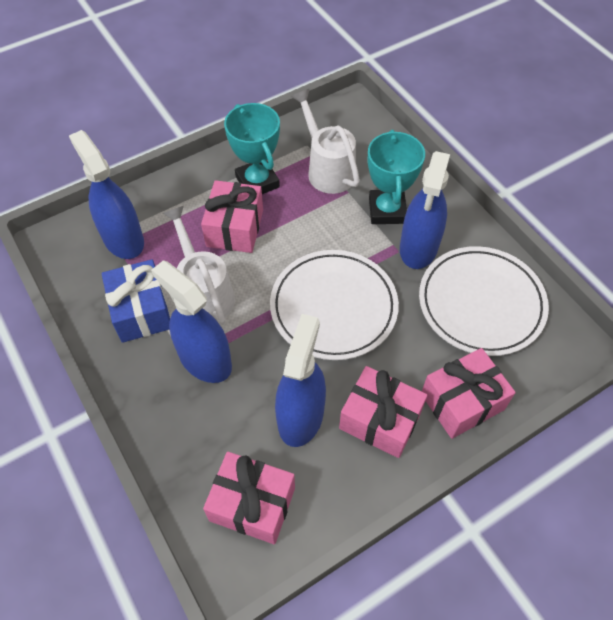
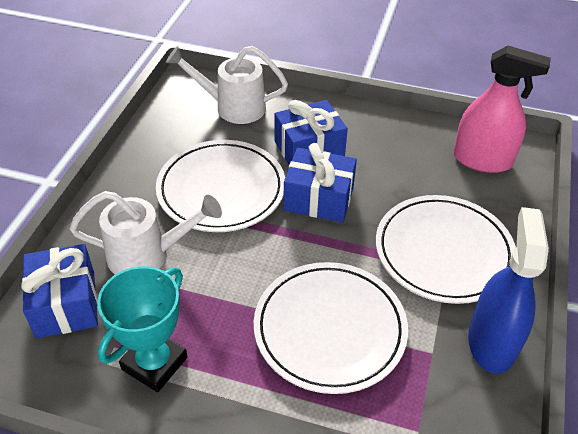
blue gift: 1 -> 3
blue spray bottle: 4 -> 1
pink gift: 4 -> 0
pink spray bottle: 0 -> 1
turquoise trophy: 2 -> 1
white plate: 2 -> 3

